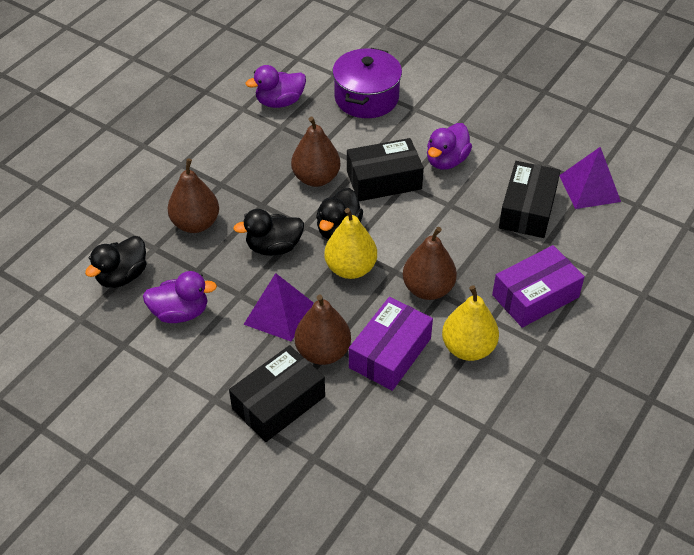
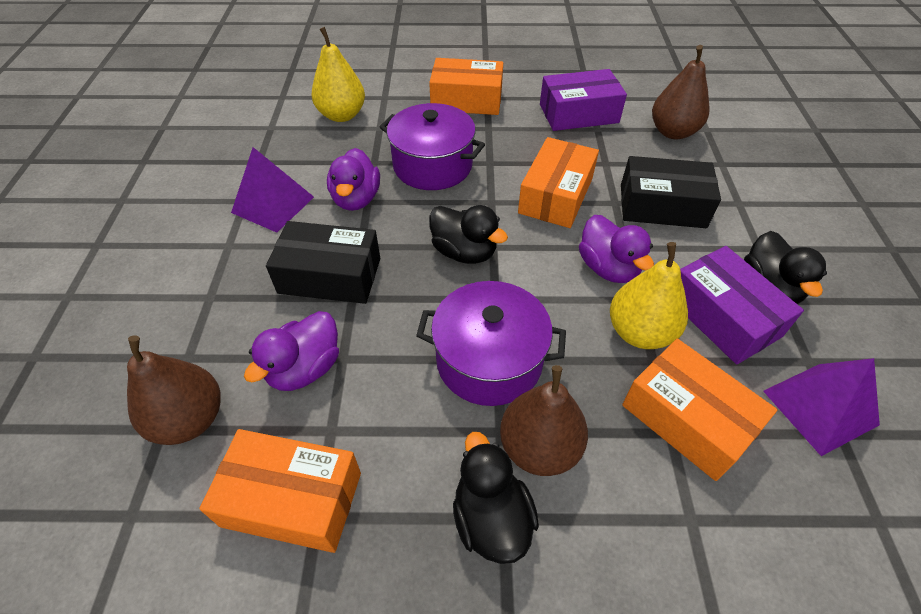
black box: 3 -> 2
brown pear: 4 -> 3
orange box: 0 -> 4
purple pot: 1 -> 2

